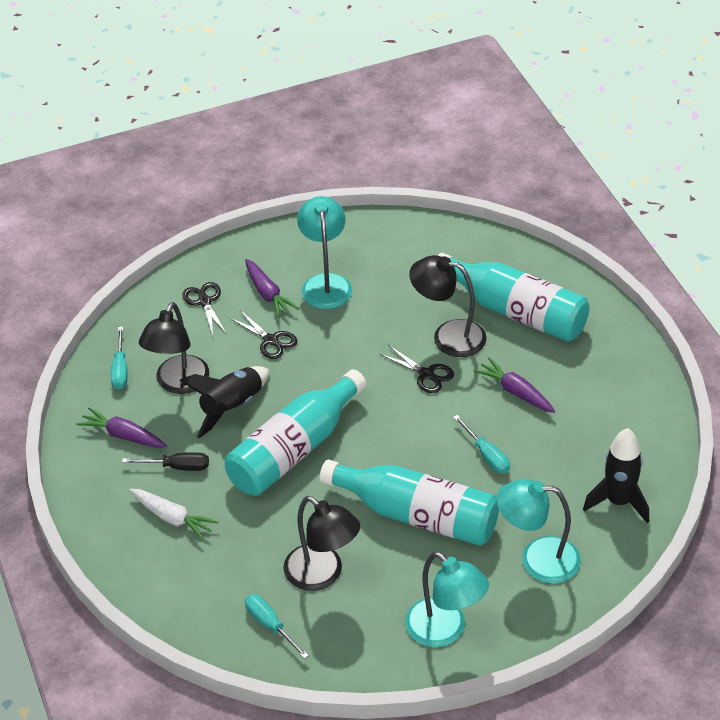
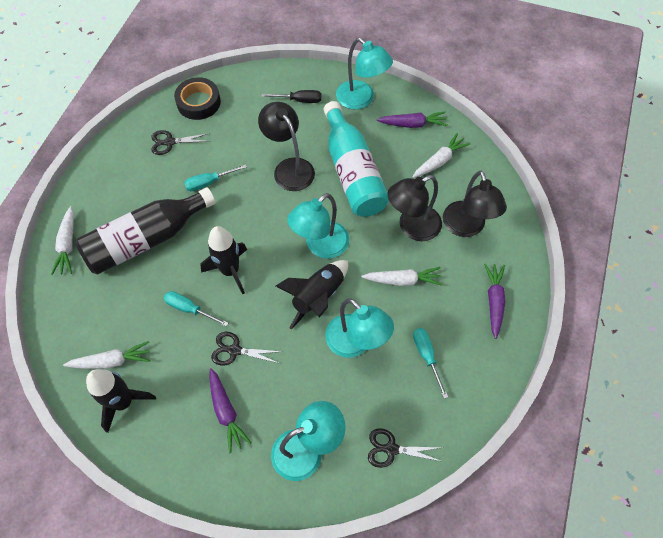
black bottle: 0 -> 1
black rocket: 2 -> 3
black tape: 0 -> 1
turquoise bottle: 3 -> 1
turquoise lamp: 3 -> 4
white carrot: 1 -> 4

